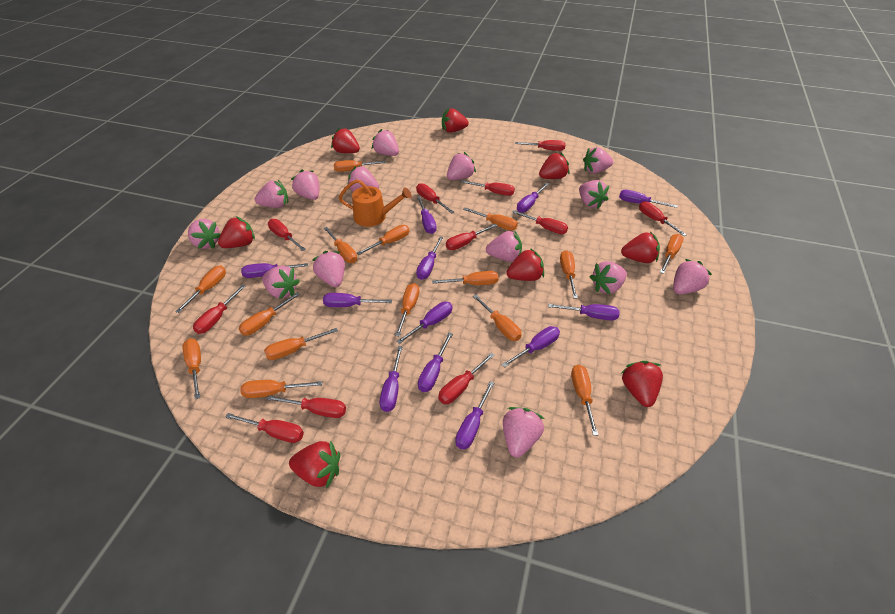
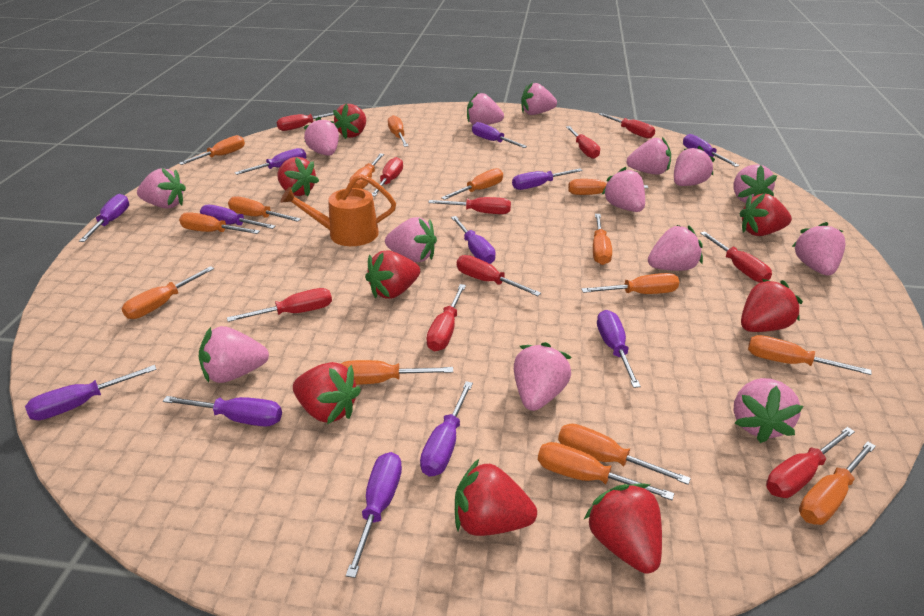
red screwdriver: 11 -> 10

